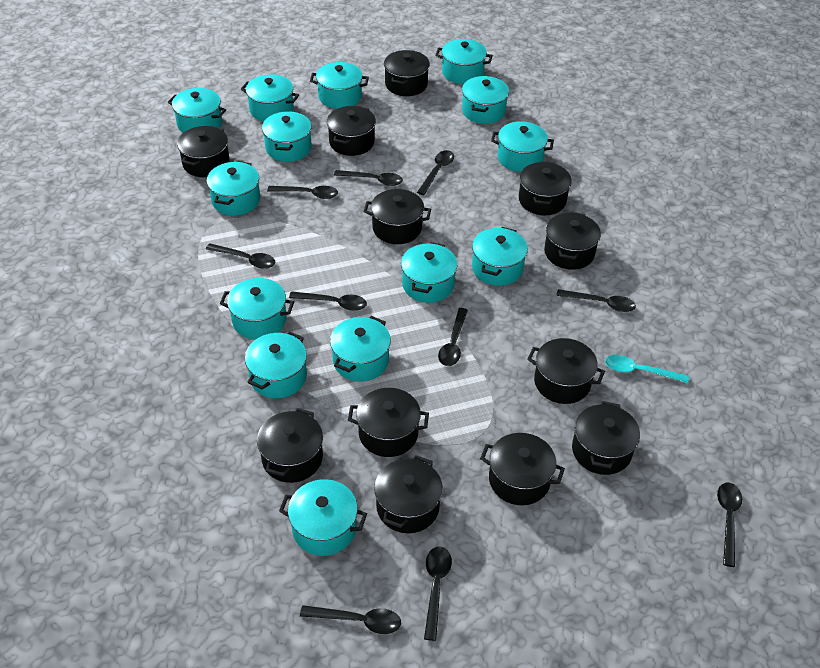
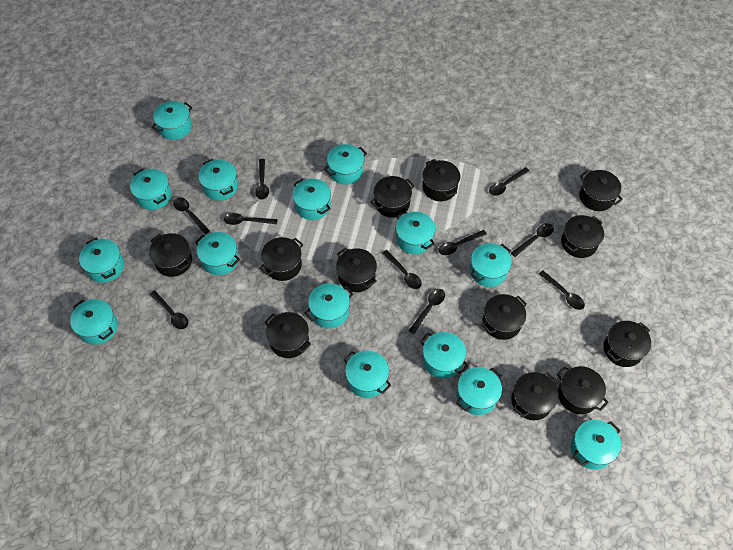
turquoise pot: 14 -> 15
turquoise spoon: 1 -> 0

